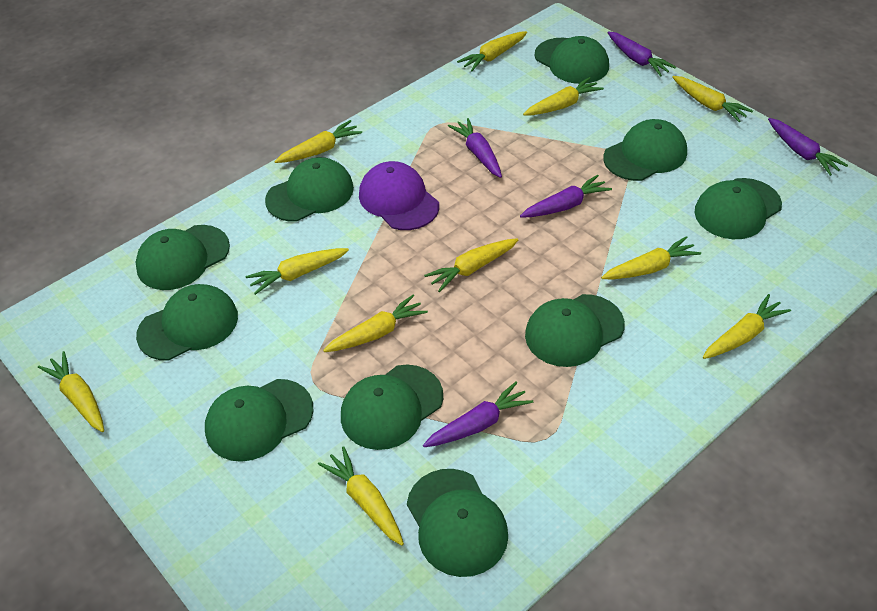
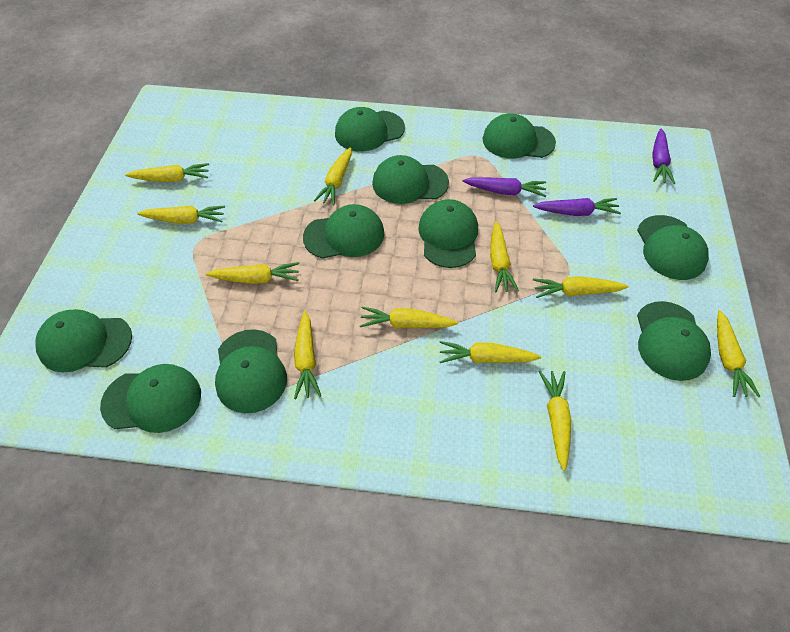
purple cap: 1 -> 0
purple carrot: 5 -> 3

